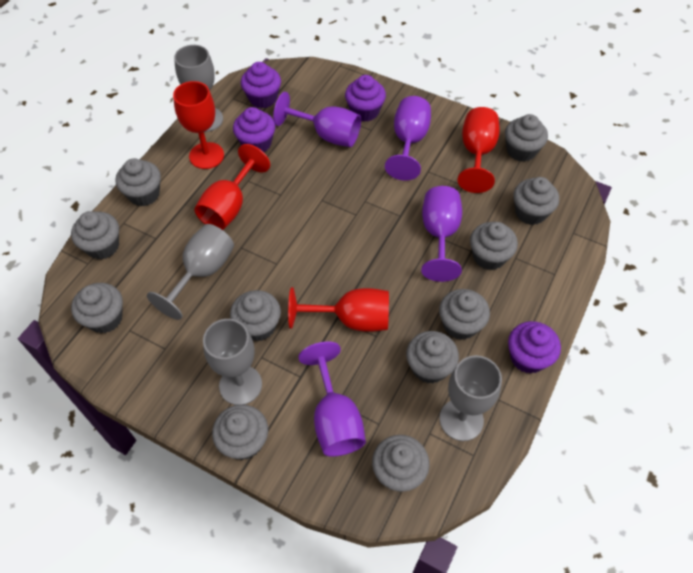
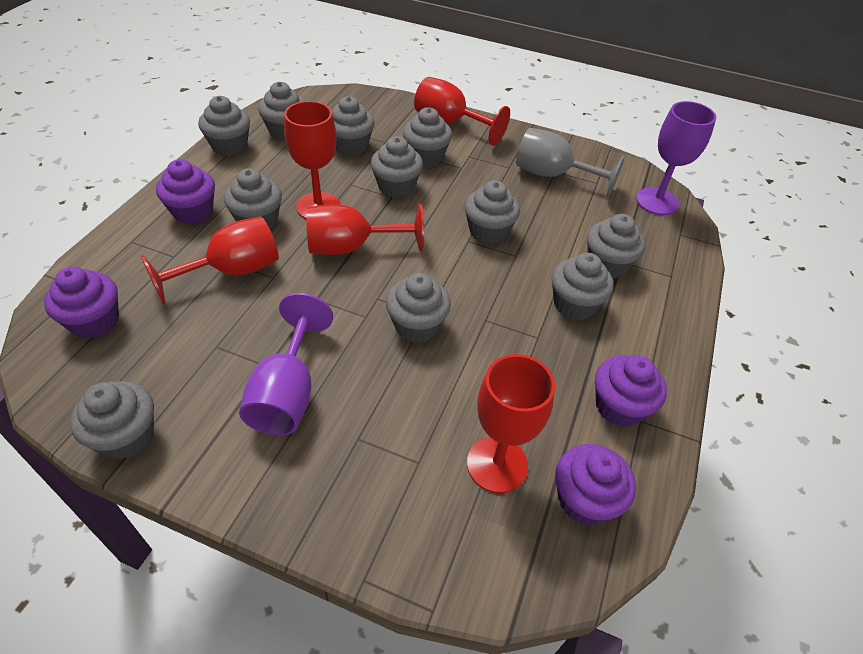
grey goblet: 4 -> 1
purple goblet: 4 -> 2
red goblet: 4 -> 5

